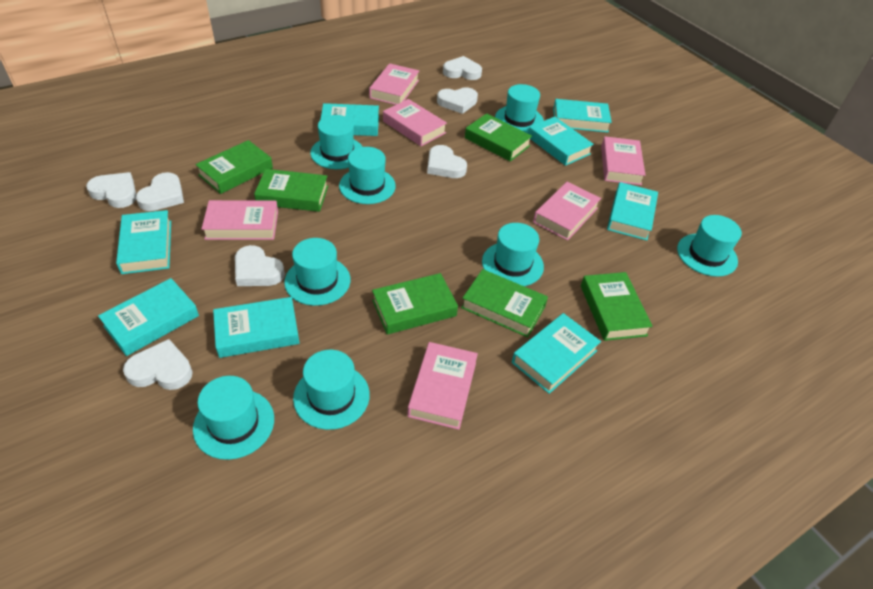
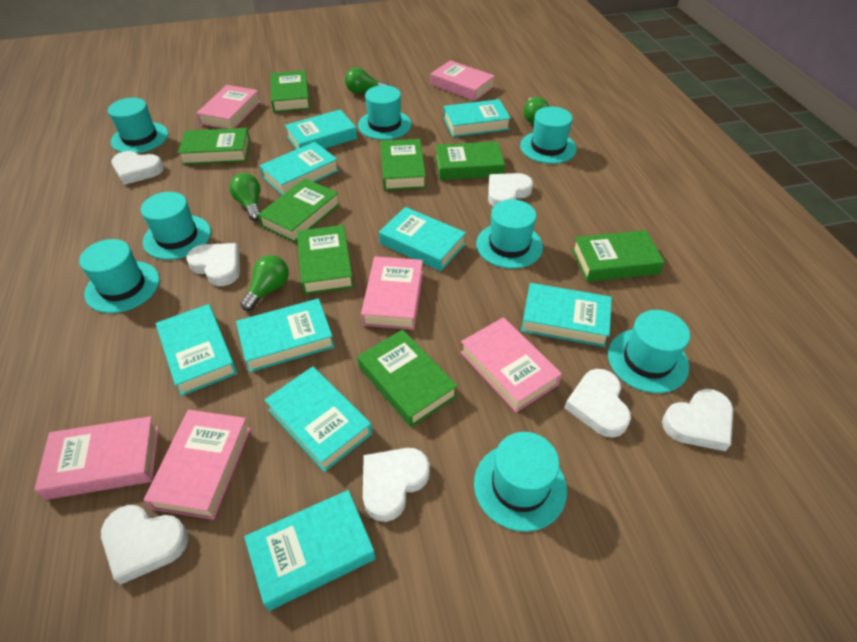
green book: 6 -> 8
green light bulb: 0 -> 4
turquoise book: 8 -> 9

